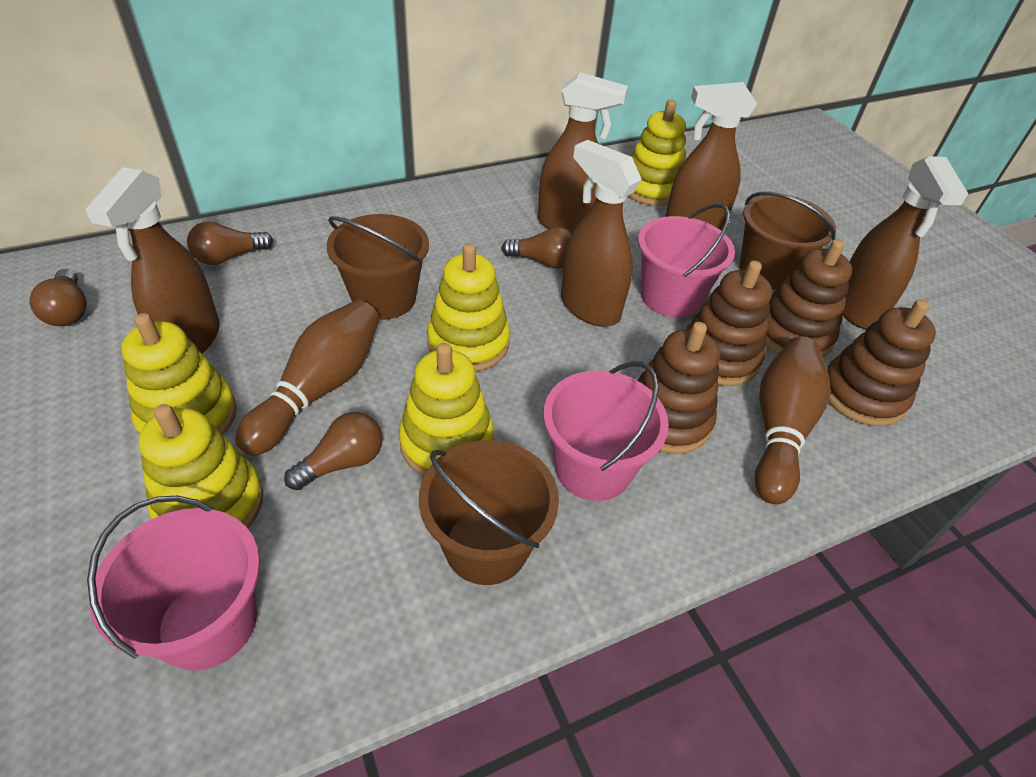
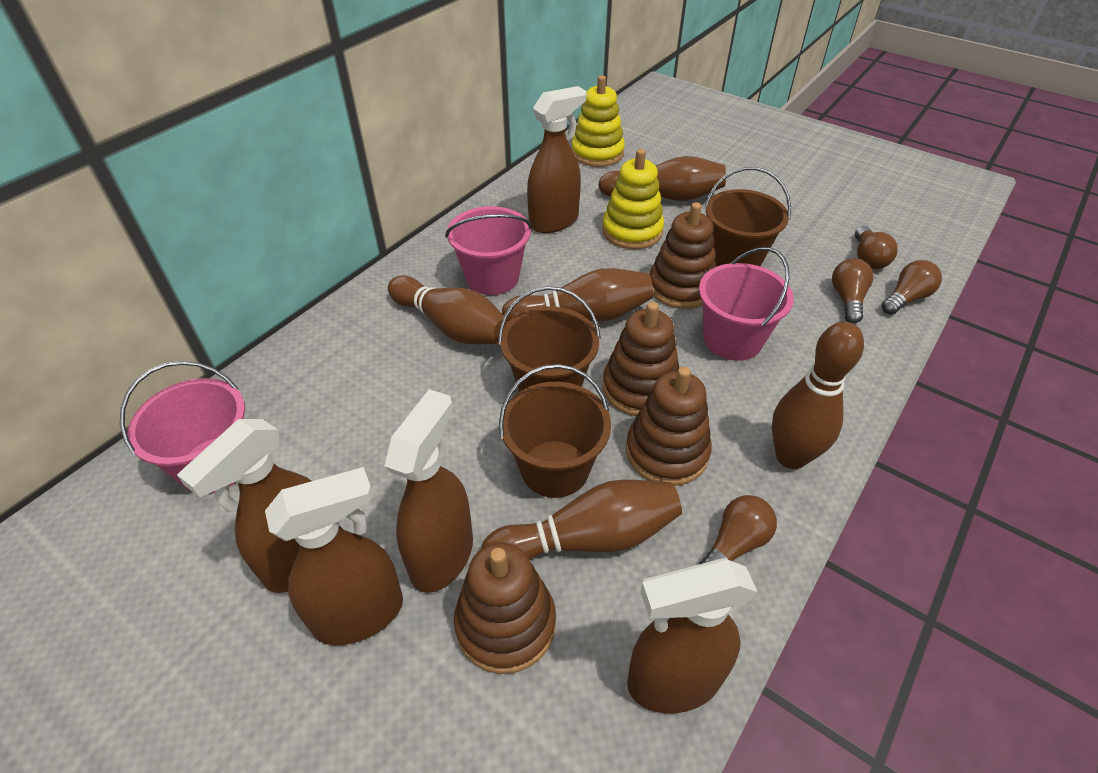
brown bowling pin: 2 -> 5
yellow stacking toy: 5 -> 2

